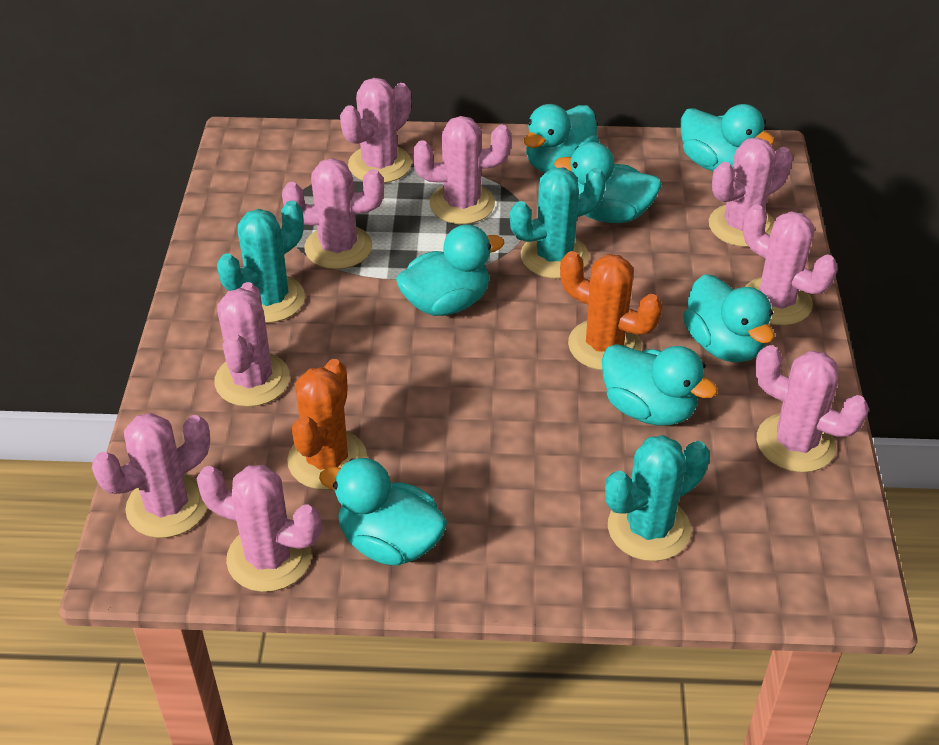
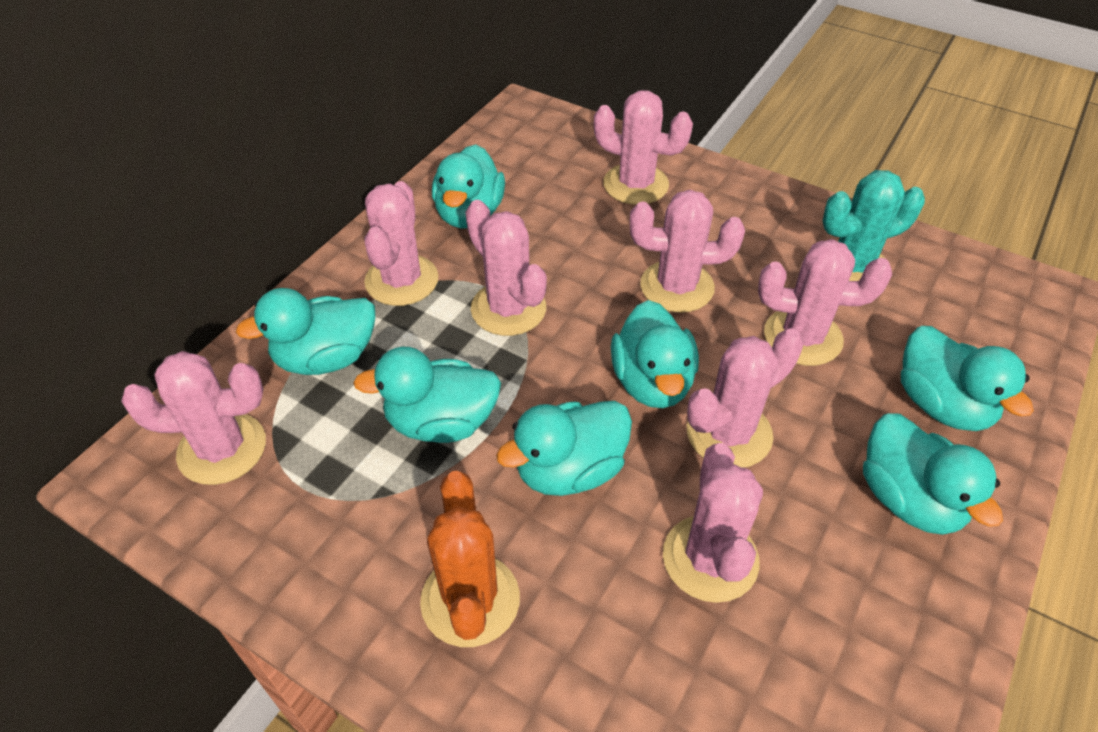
orange cactus: 2 -> 1
pink cactus: 9 -> 8
turquoise cactus: 3 -> 1

